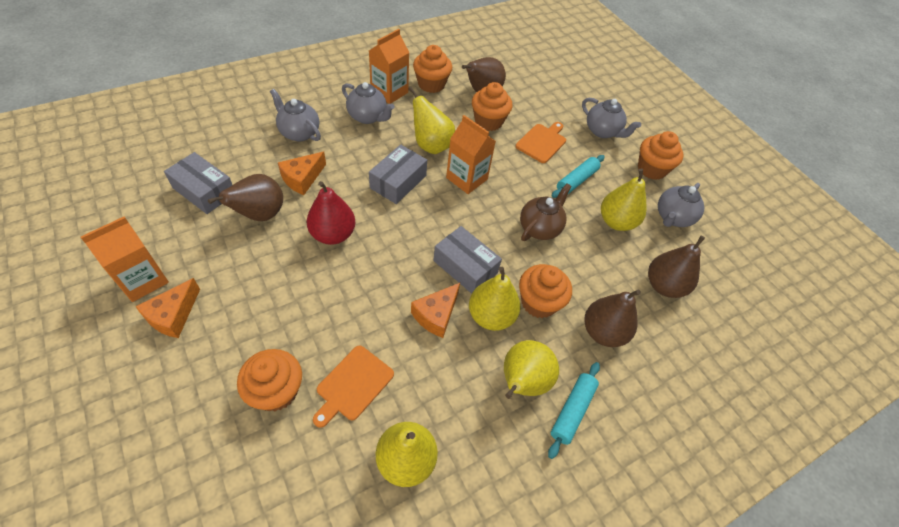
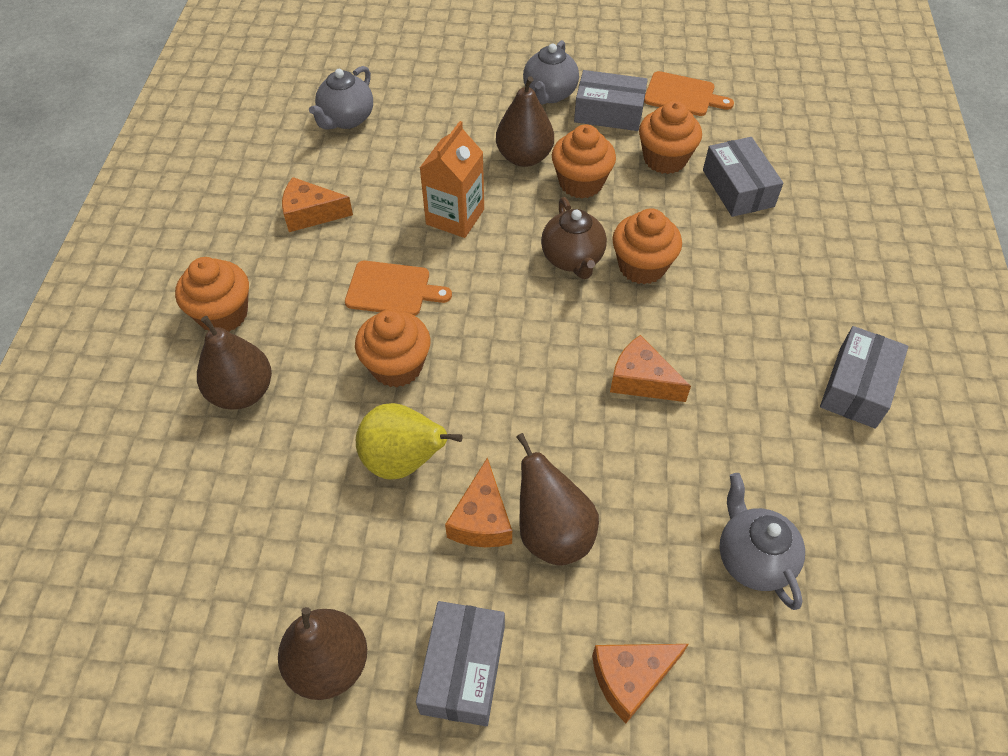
grey box: 3 -> 4
grey teapot: 4 -> 3
orange carton: 3 -> 1
orange cheese: 3 -> 4
red pear: 1 -> 0
turquoise rolling pin: 2 -> 0
yellow pear: 5 -> 1

